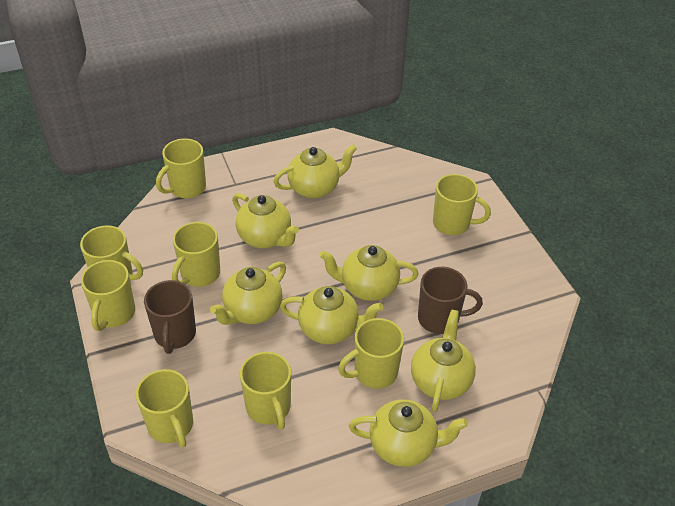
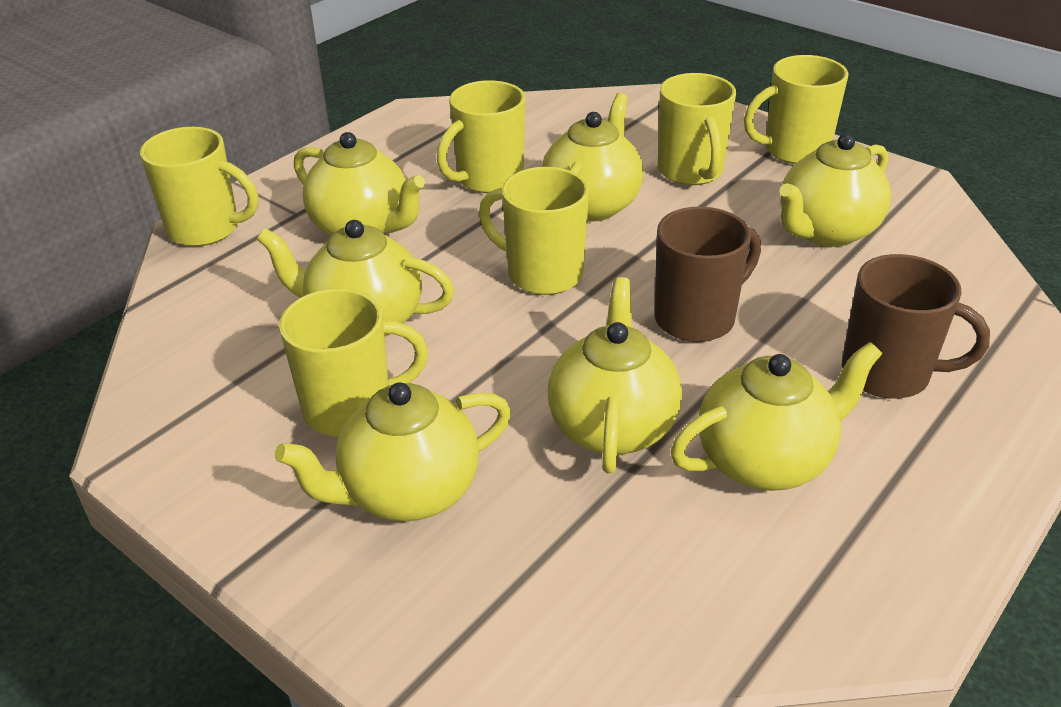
yellow mug: 8 -> 6

